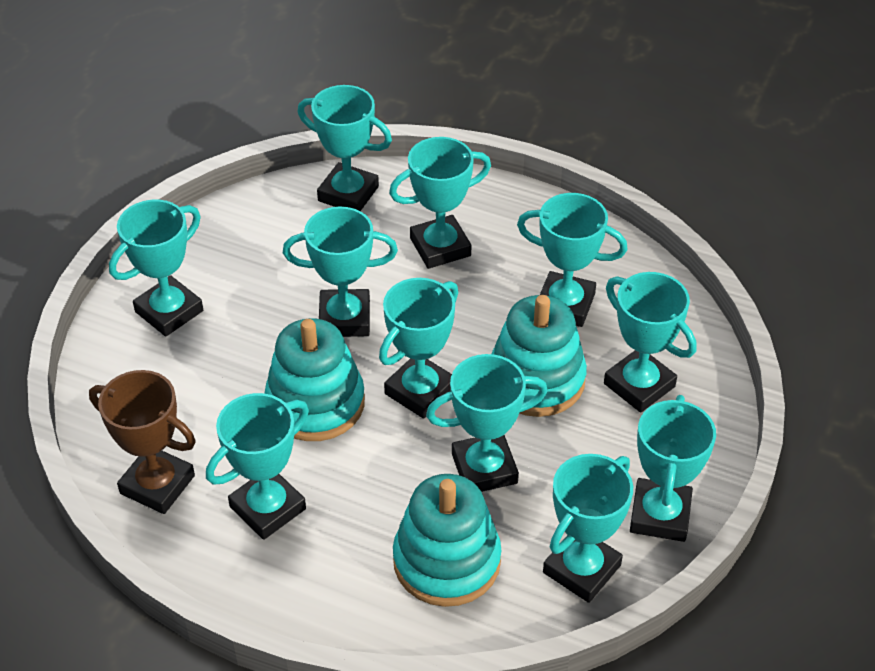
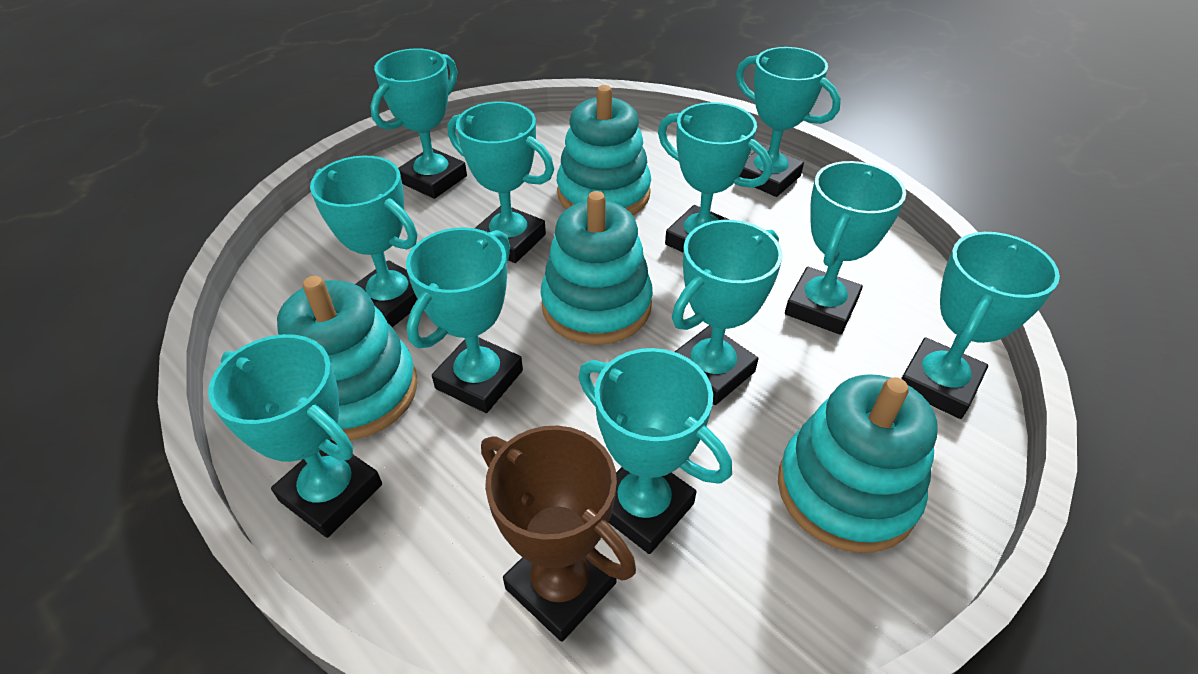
turquoise stacking toy: 3 -> 4

